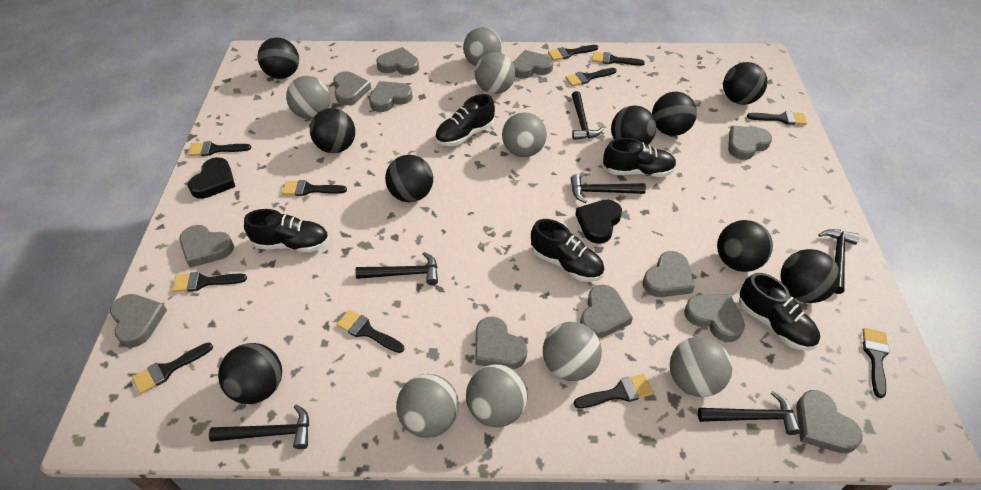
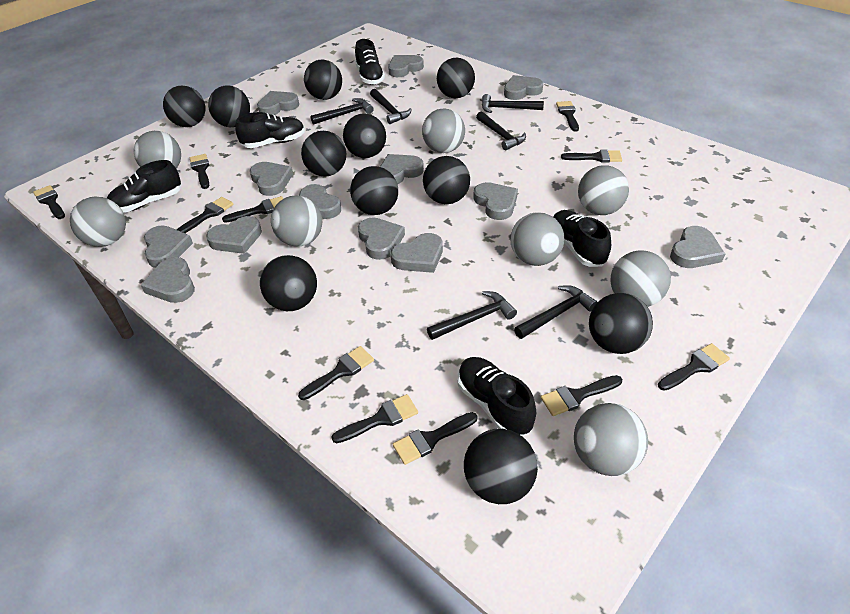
black ball: 9 -> 11
black heart: 2 -> 0
grey heart: 12 -> 13

